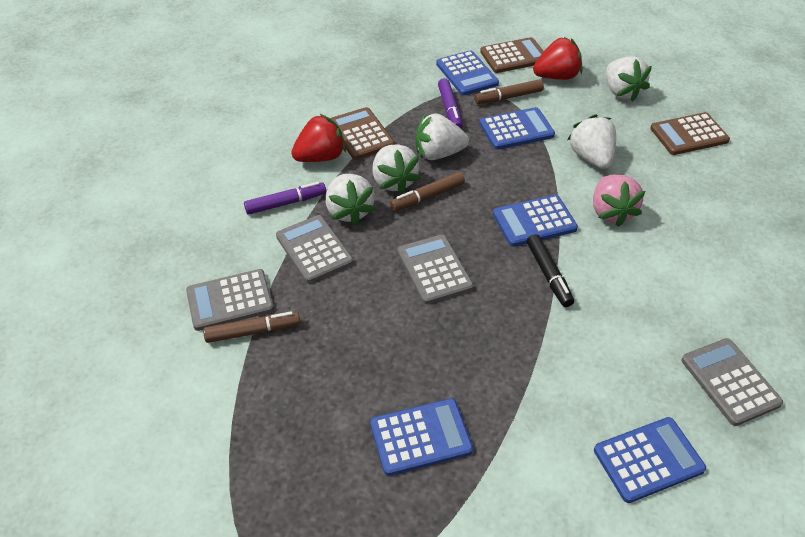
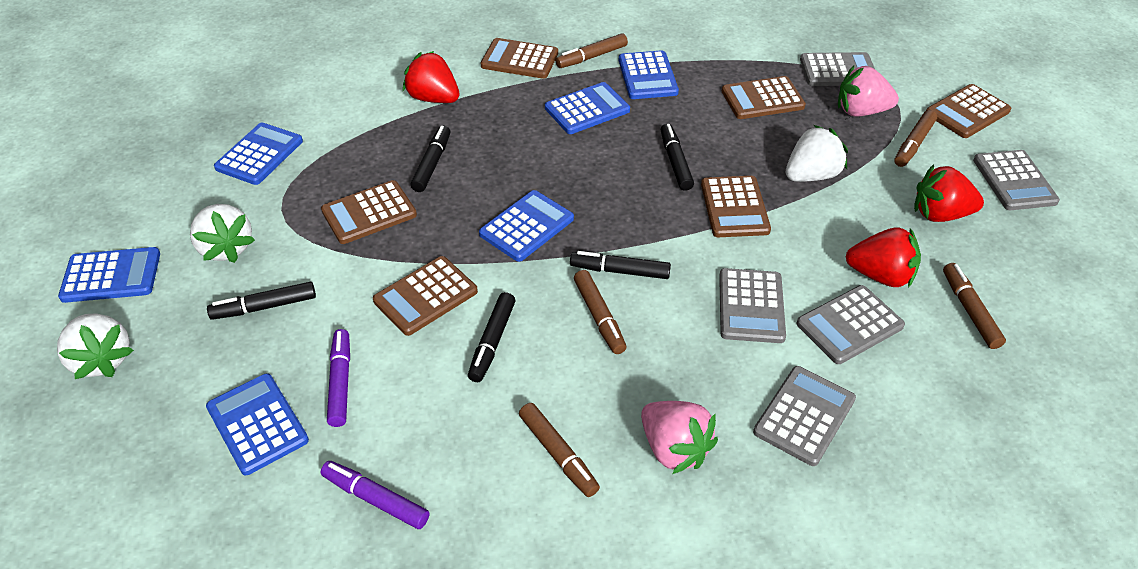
black marker: 1 -> 5
blue calculator: 5 -> 6
brown calculator: 3 -> 6
brown marker: 3 -> 5
grey calculator: 4 -> 5
pink strawberry: 1 -> 2
red strawberry: 2 -> 3
white strawberry: 5 -> 3

